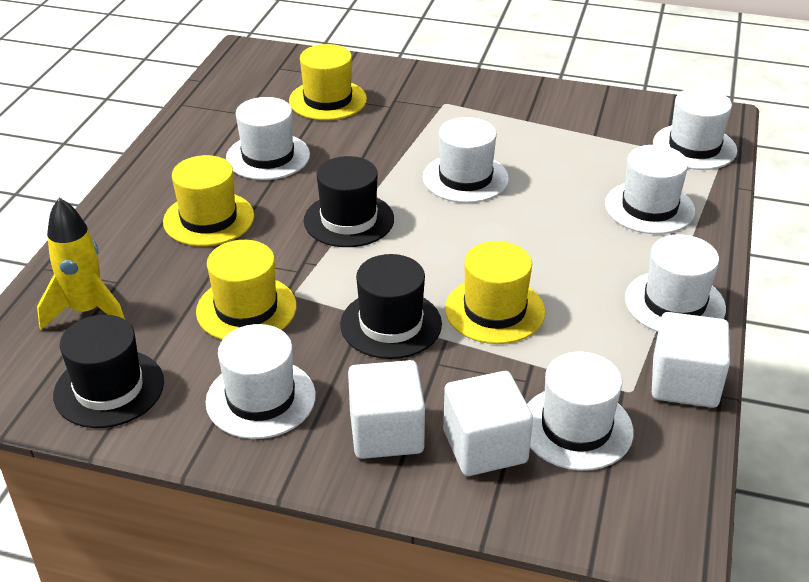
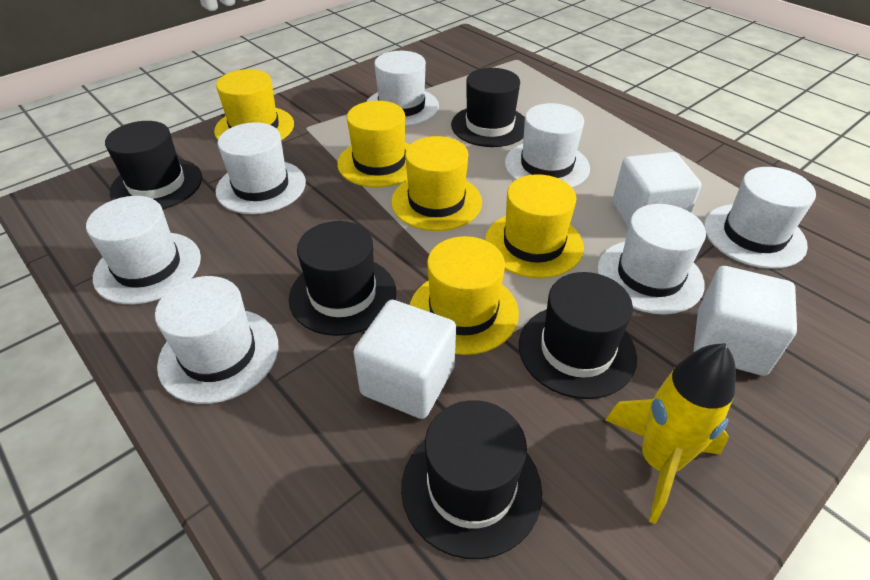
black hat: 3 -> 5
yellow hat: 4 -> 5

